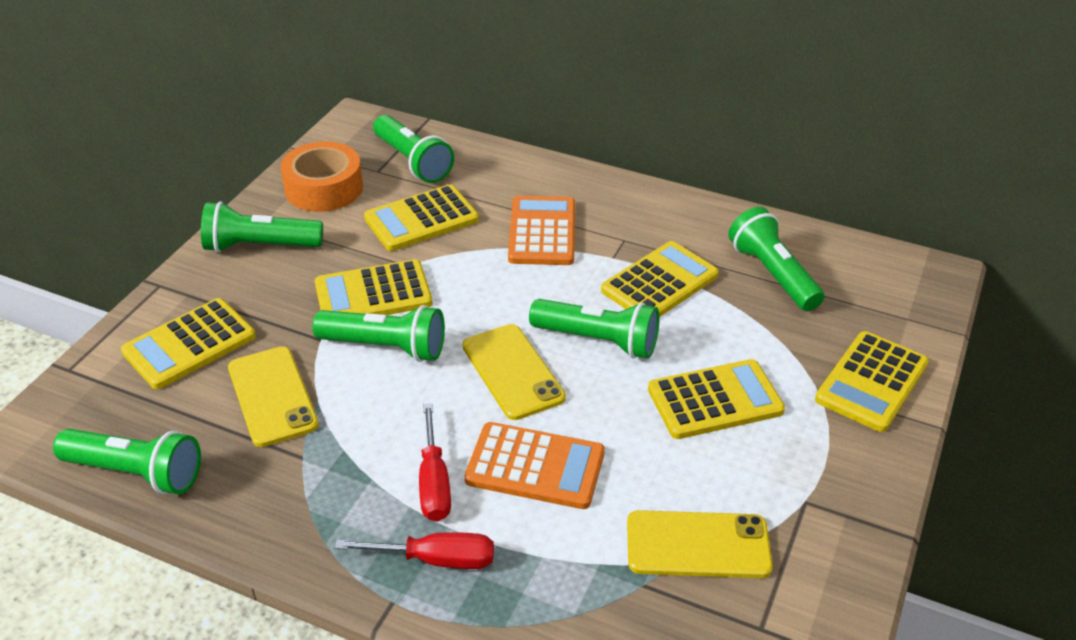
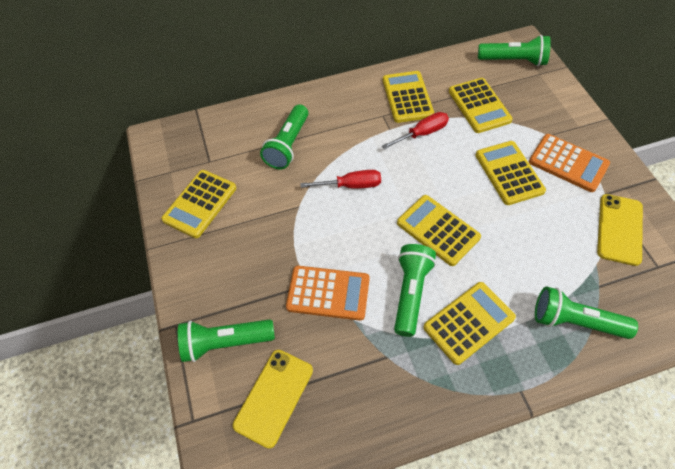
green flashlight: 6 -> 5
orange tape: 1 -> 0
yellow phone: 3 -> 2

